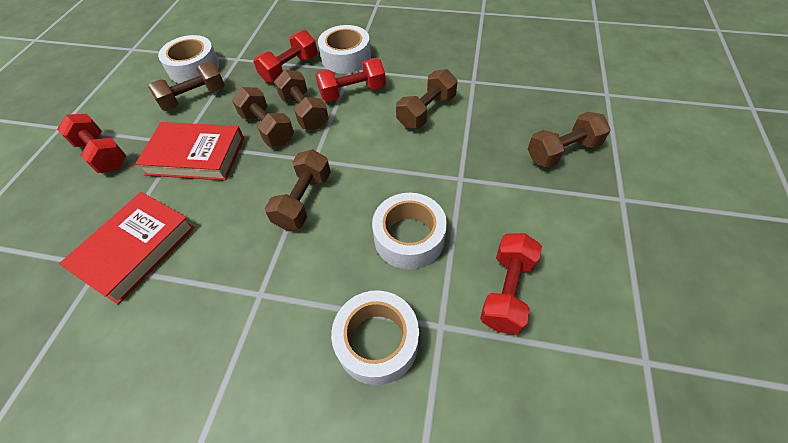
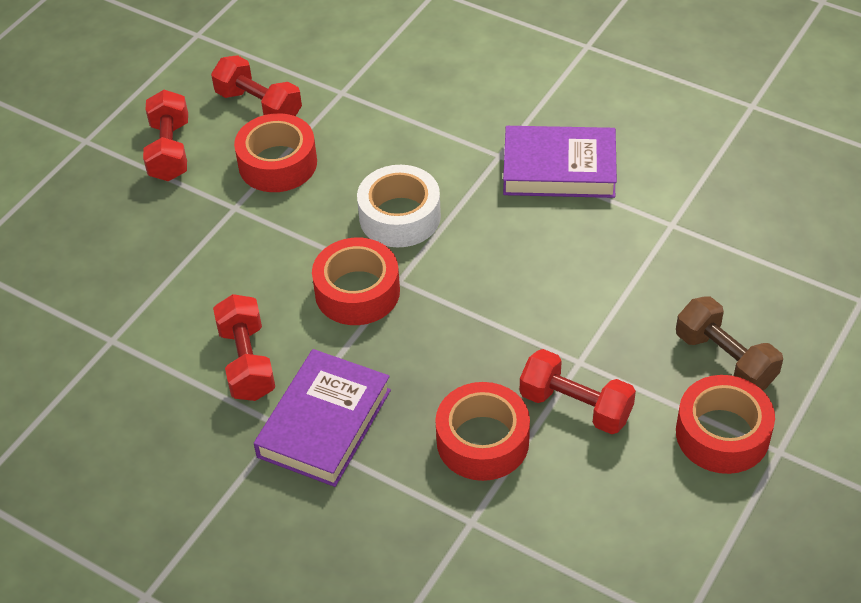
brown dumbbell: 6 -> 1
purple book: 0 -> 2
red book: 2 -> 0
red tape: 0 -> 4
white tape: 4 -> 1

